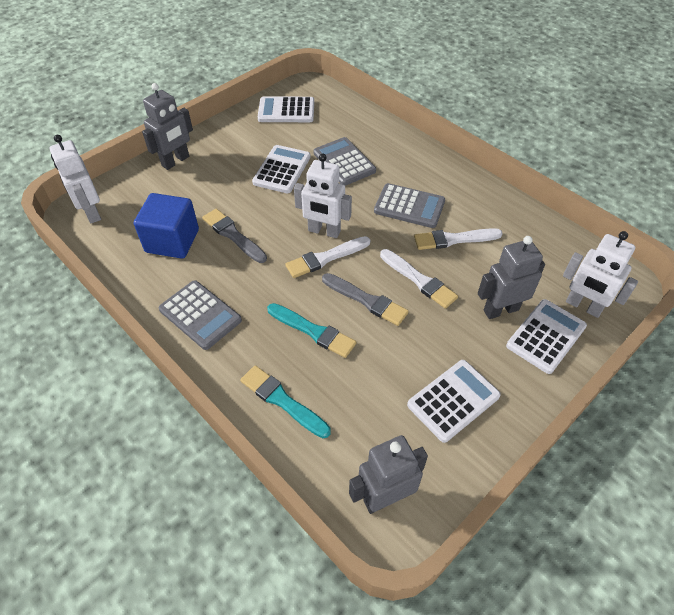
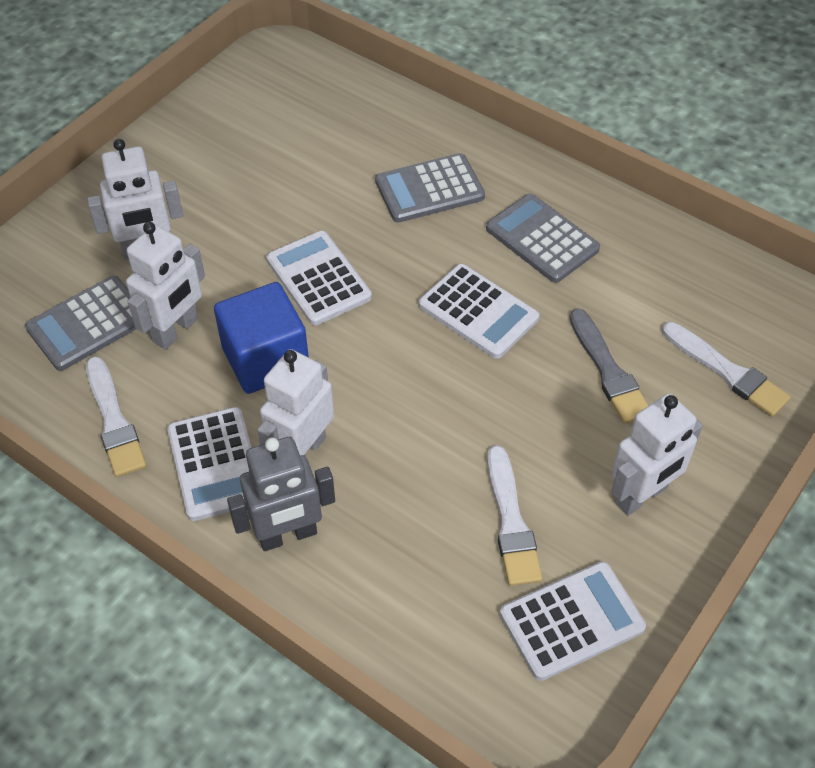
grey brush: 2 -> 1
grey robot: 3 -> 1
turquoise brush: 2 -> 0
white robot: 3 -> 4

